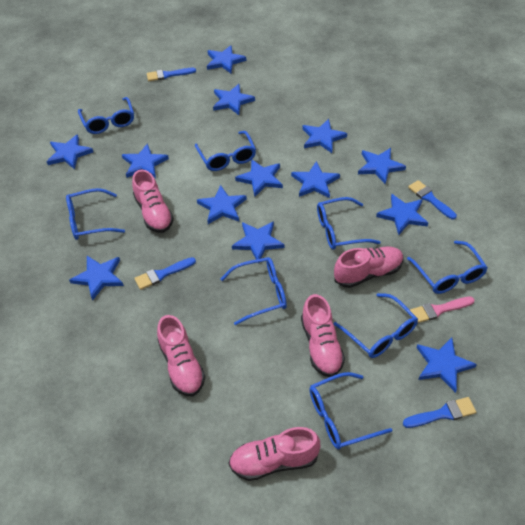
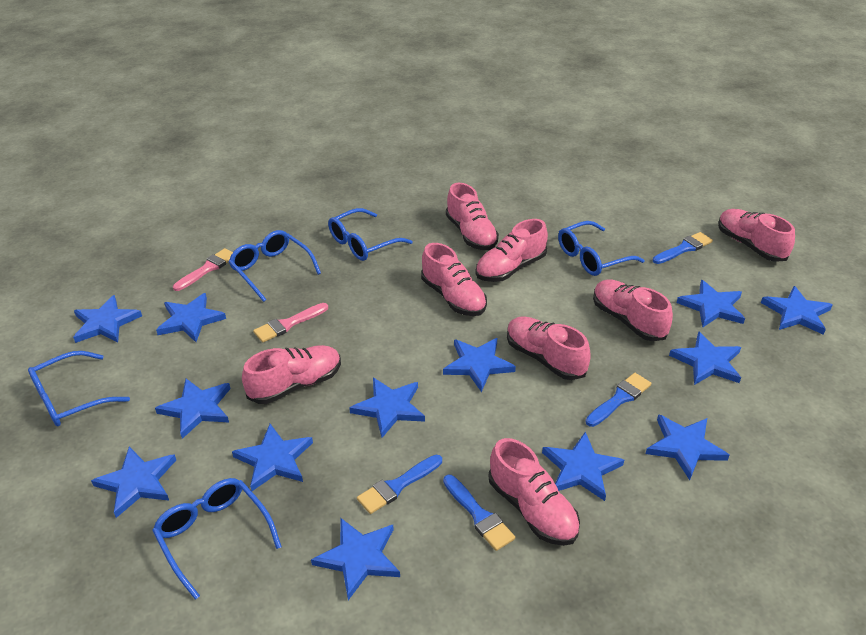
blue glasses: 8 -> 5
pink brush: 1 -> 2
pink shoe: 5 -> 8

